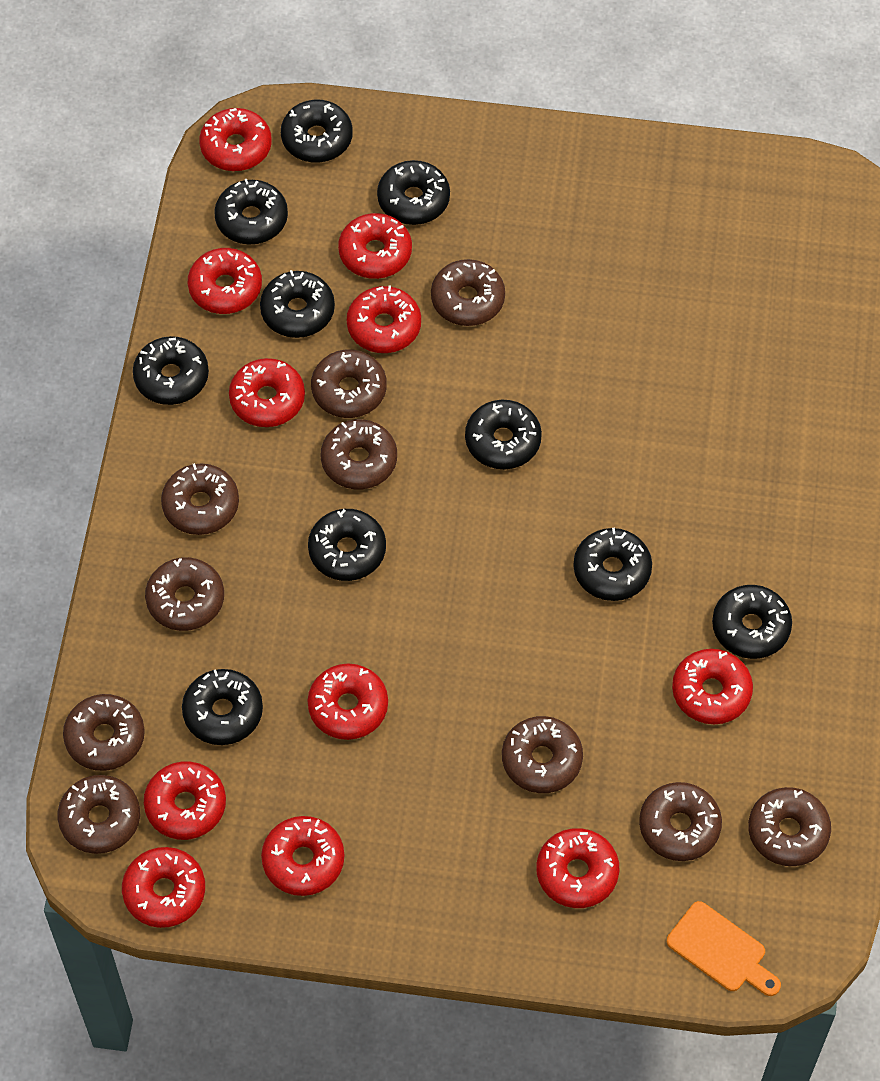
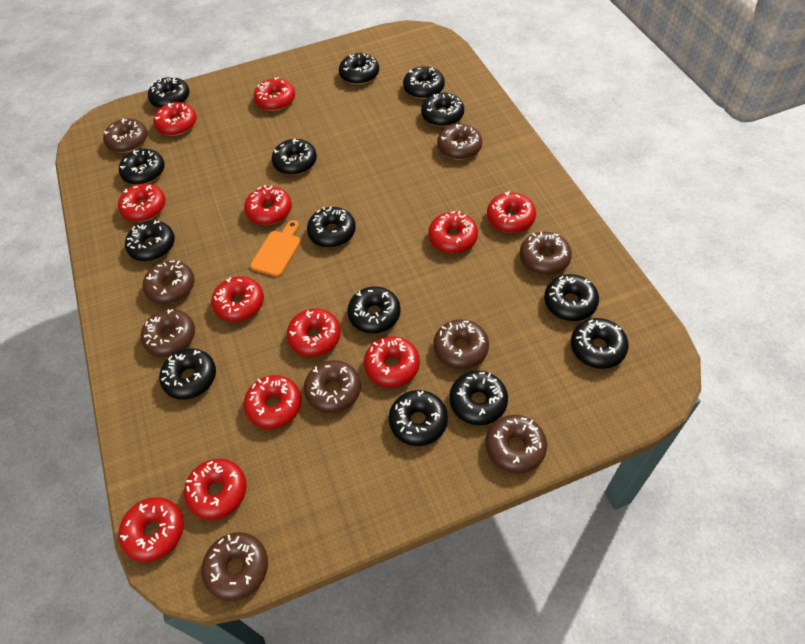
black donut: 10 -> 14
brown donut: 10 -> 9
red donut: 11 -> 12

